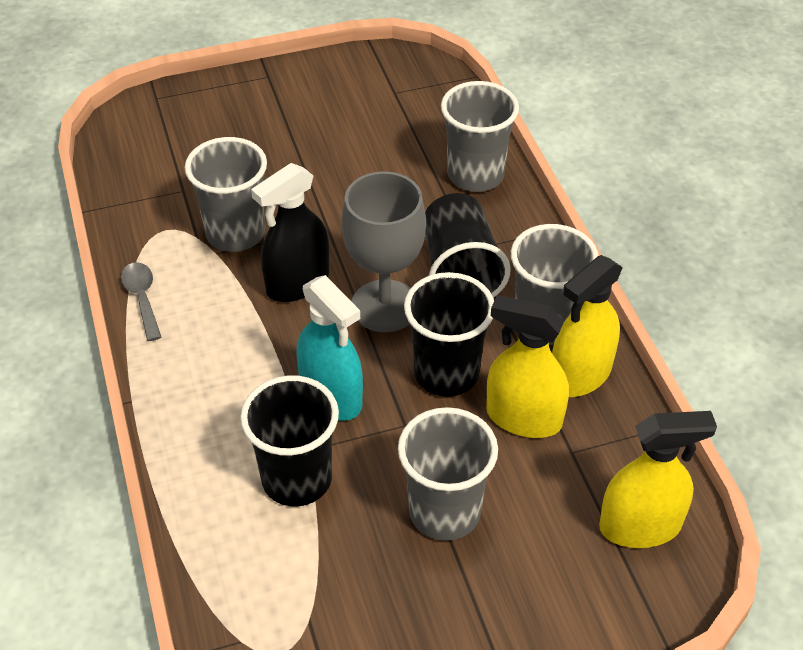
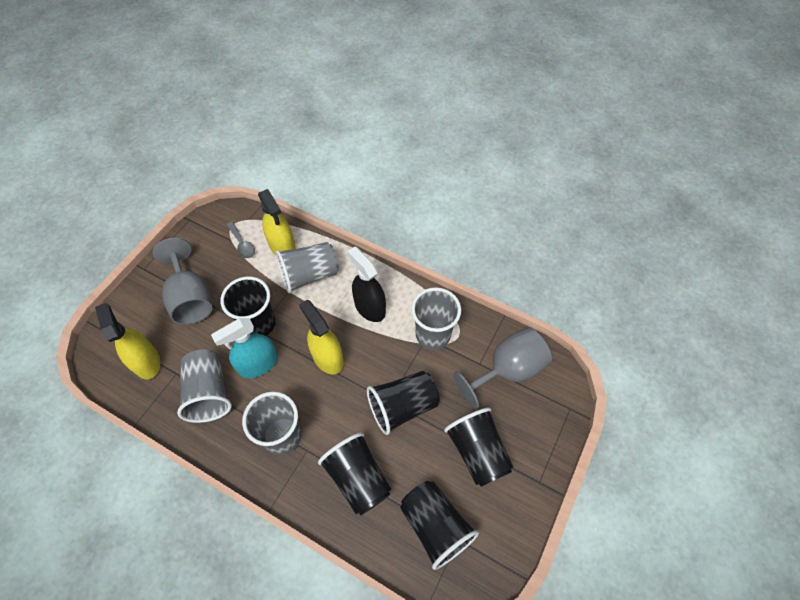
black cup: 3 -> 5
grey goblet: 1 -> 2

